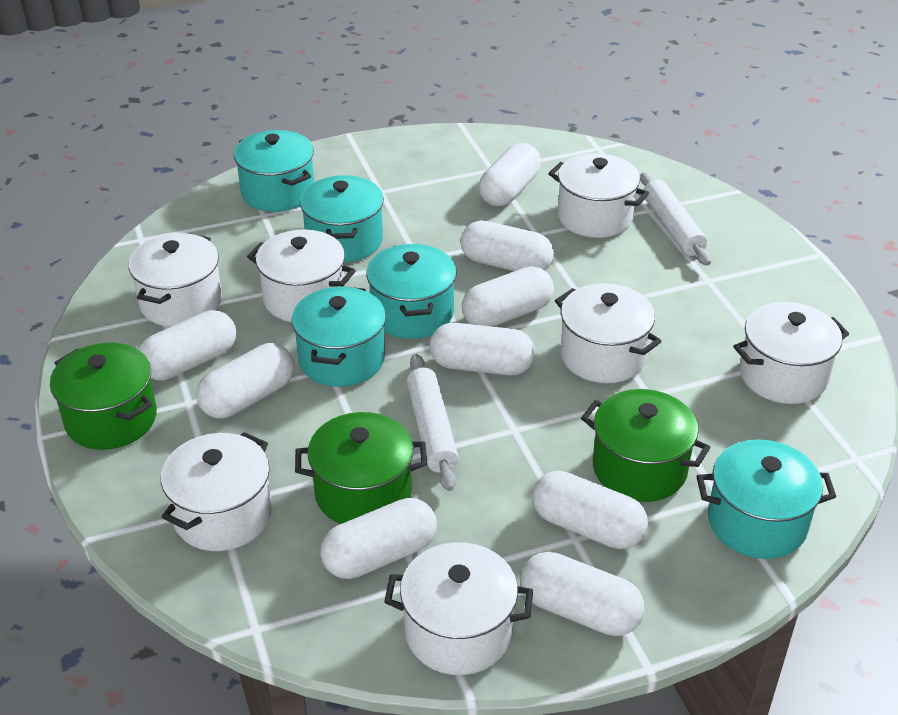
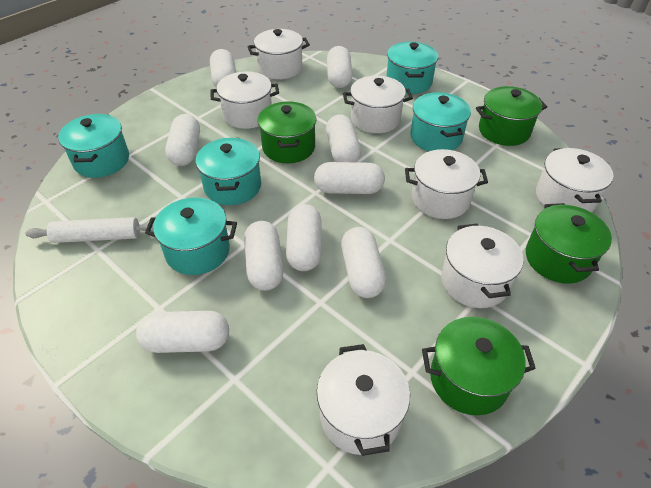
green pot: 3 -> 4
white rolling pin: 2 -> 1

